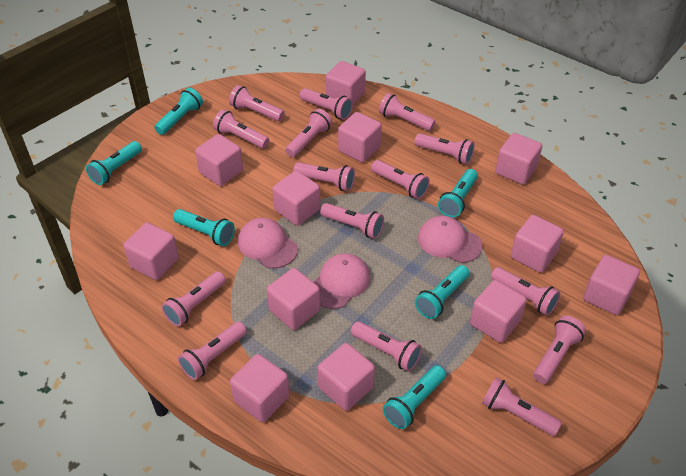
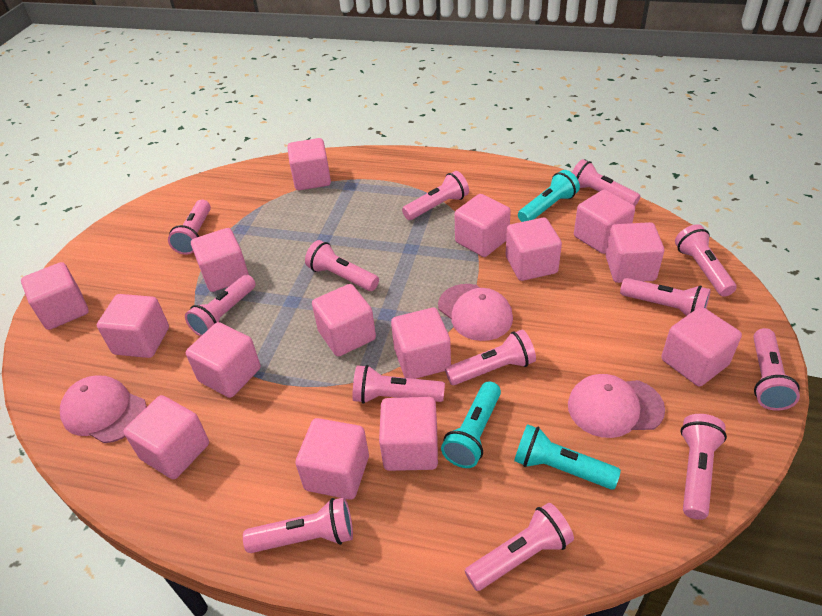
pink cube: 12 -> 15
pink flashlight: 15 -> 13
turquoise flashlight: 6 -> 3

